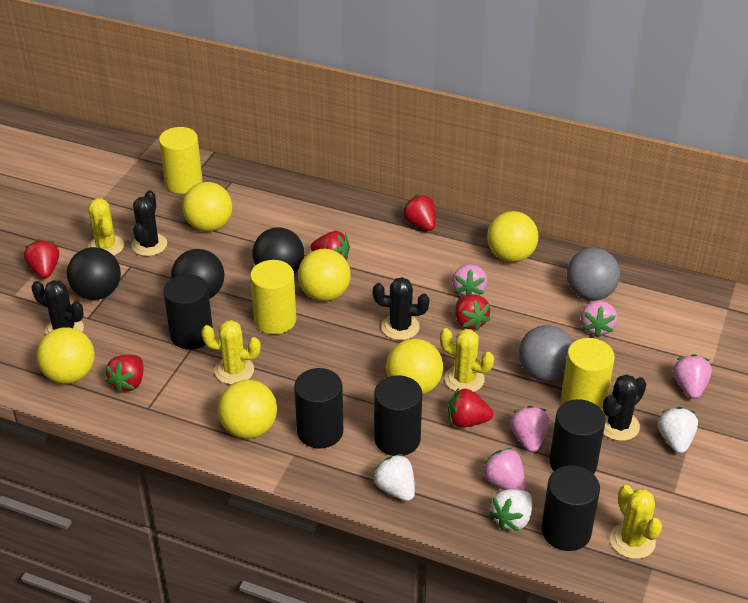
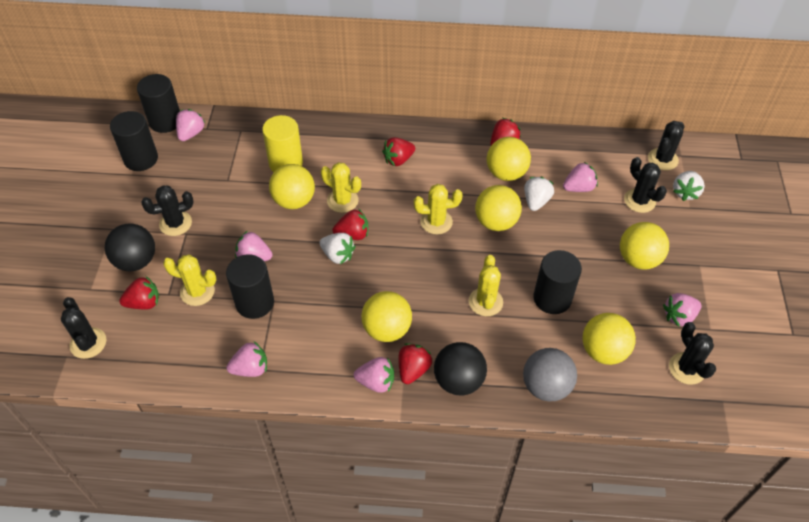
black ball: 3 -> 2
black cactus: 4 -> 5
black cylinder: 5 -> 4
grey ball: 2 -> 1
pink strawberry: 5 -> 6
red strawberry: 6 -> 5
yellow cylinder: 3 -> 1

